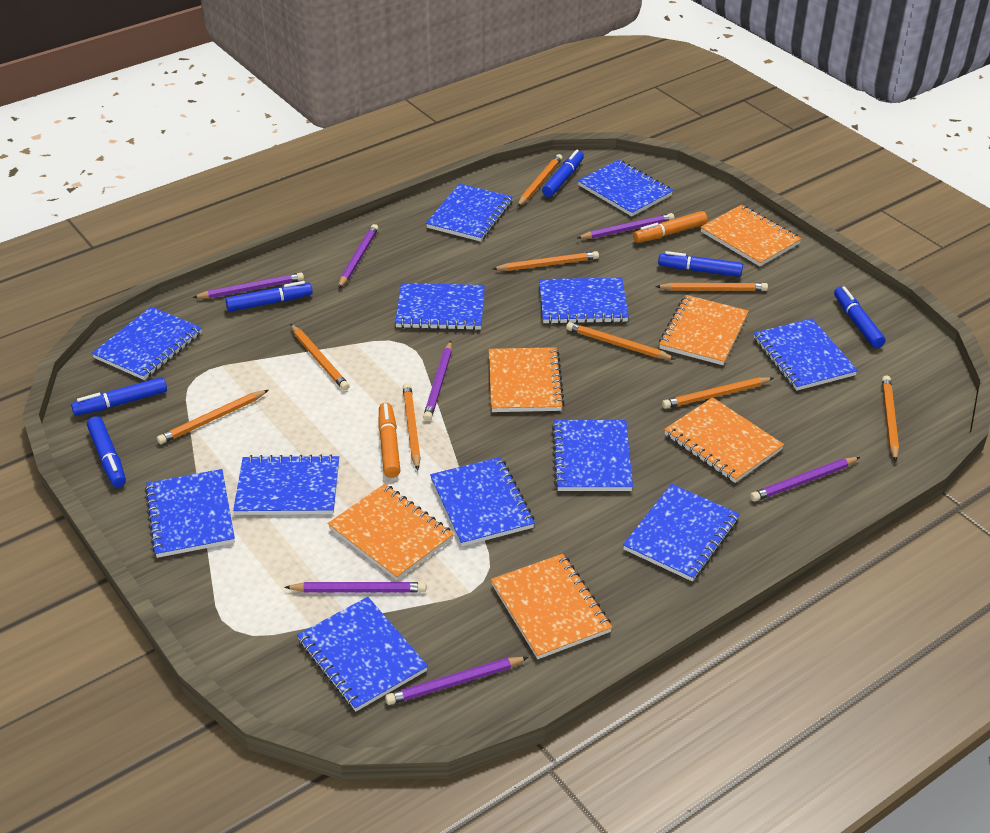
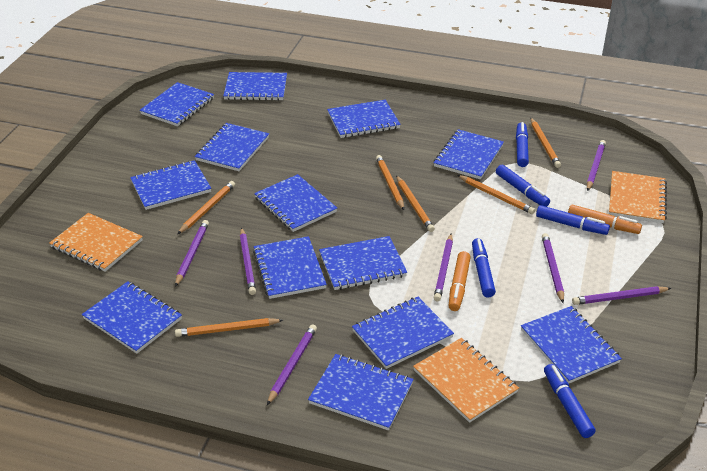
blue marker: 6 -> 5
blue notebook: 12 -> 13
orange notebook: 6 -> 3
orange pencil: 9 -> 6

